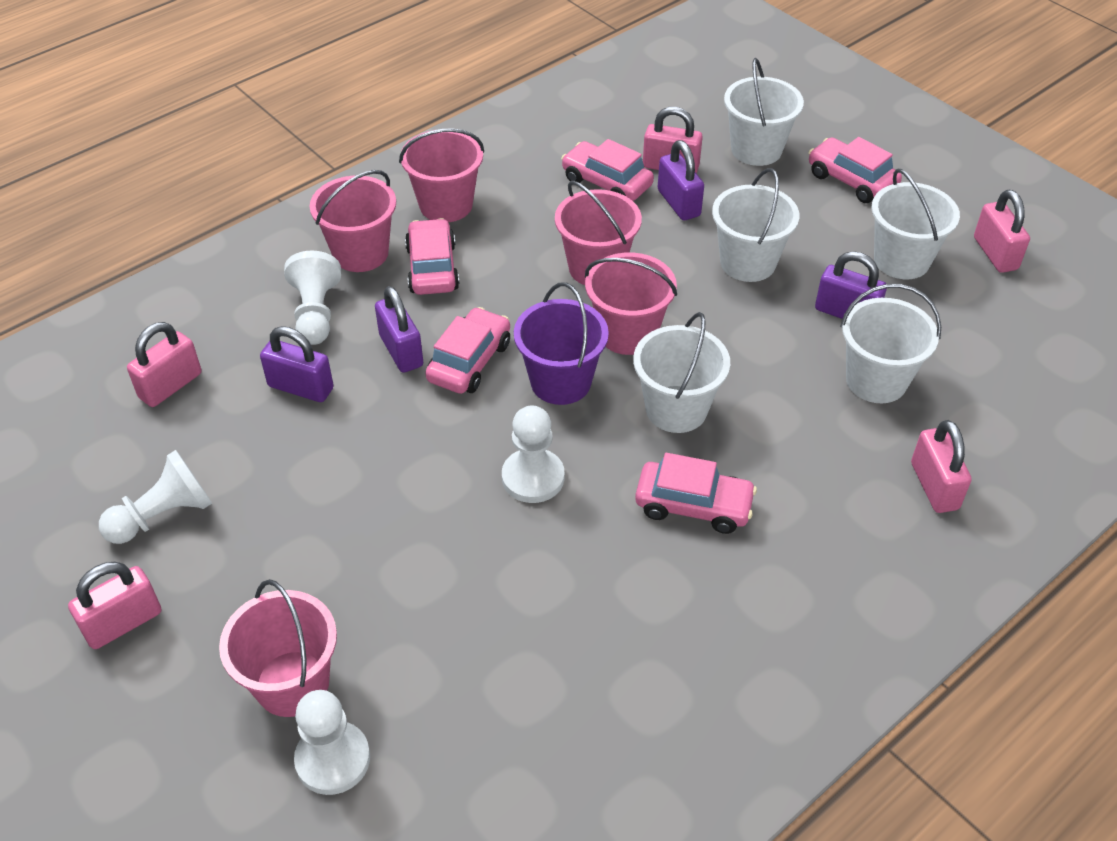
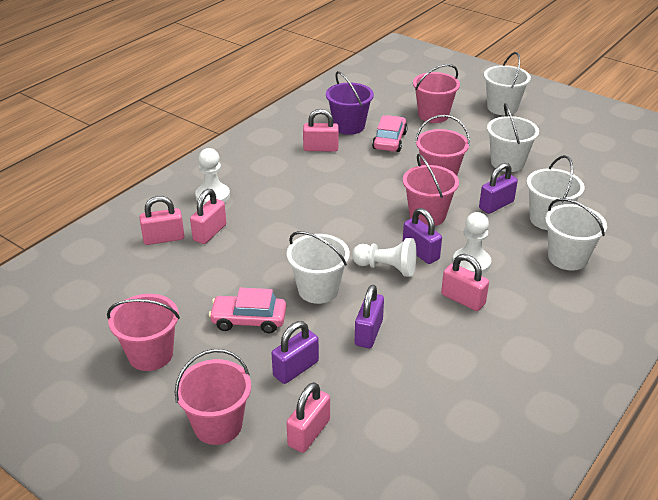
pink car: 5 -> 2
white pawn: 4 -> 3

